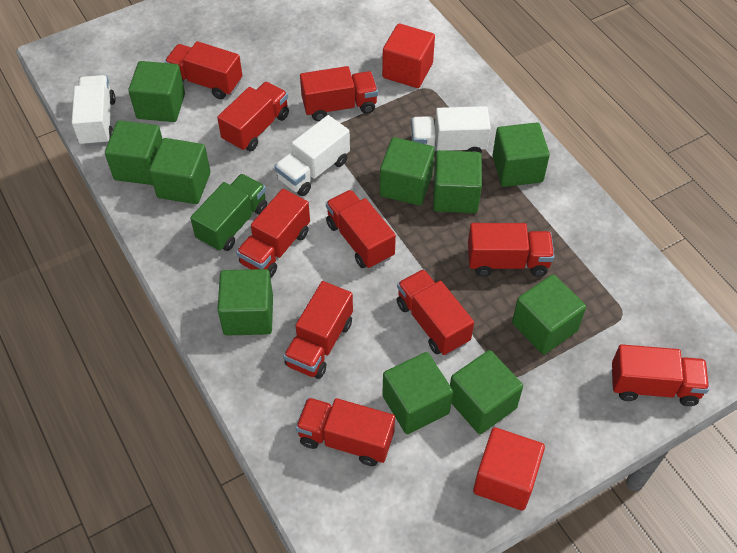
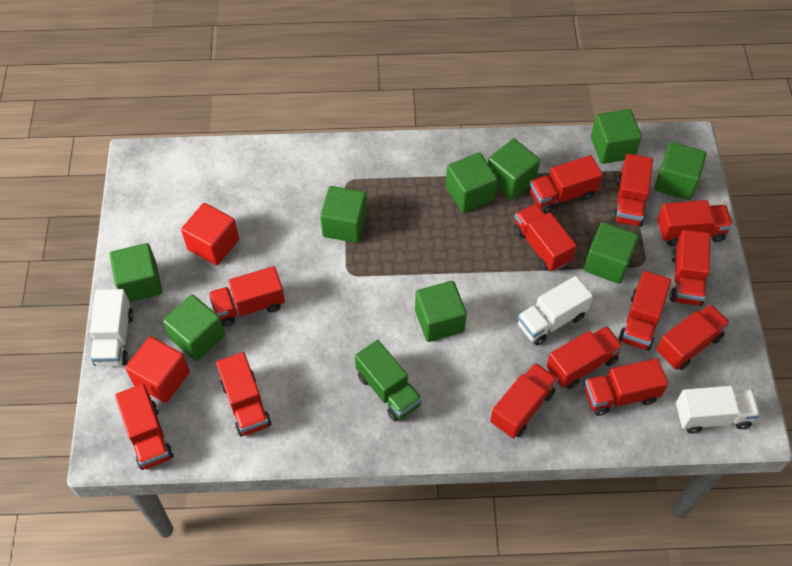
green cube: 10 -> 9
red truck: 10 -> 13

